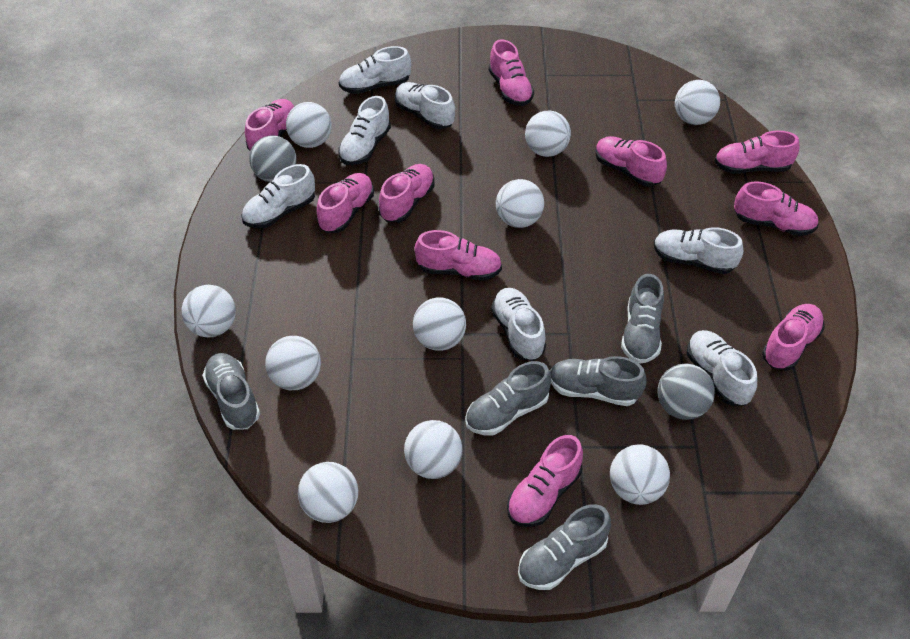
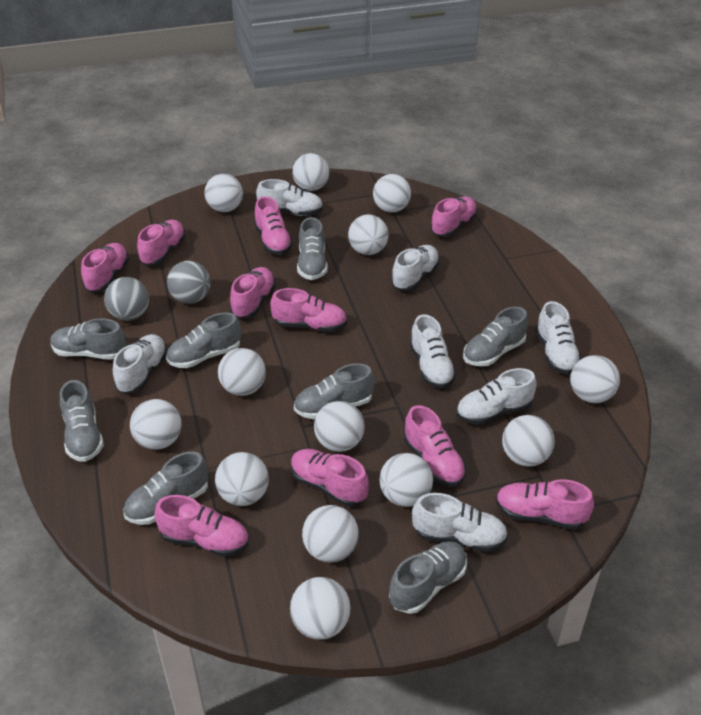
grey shoe: 5 -> 8
white ball: 10 -> 13

